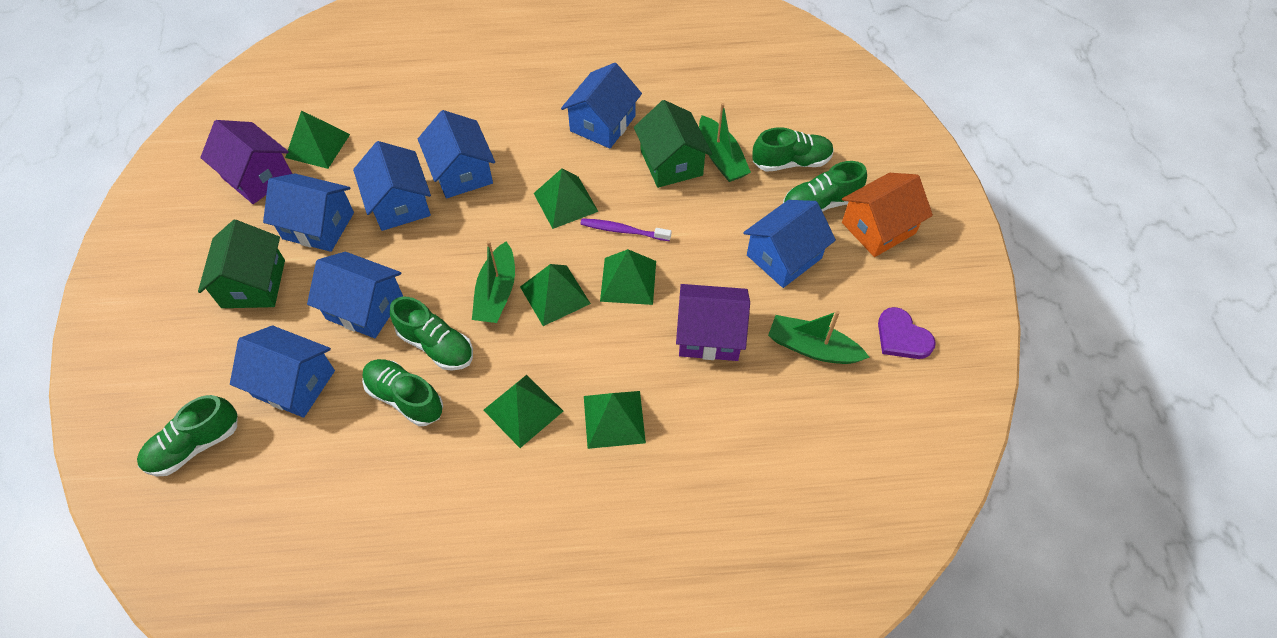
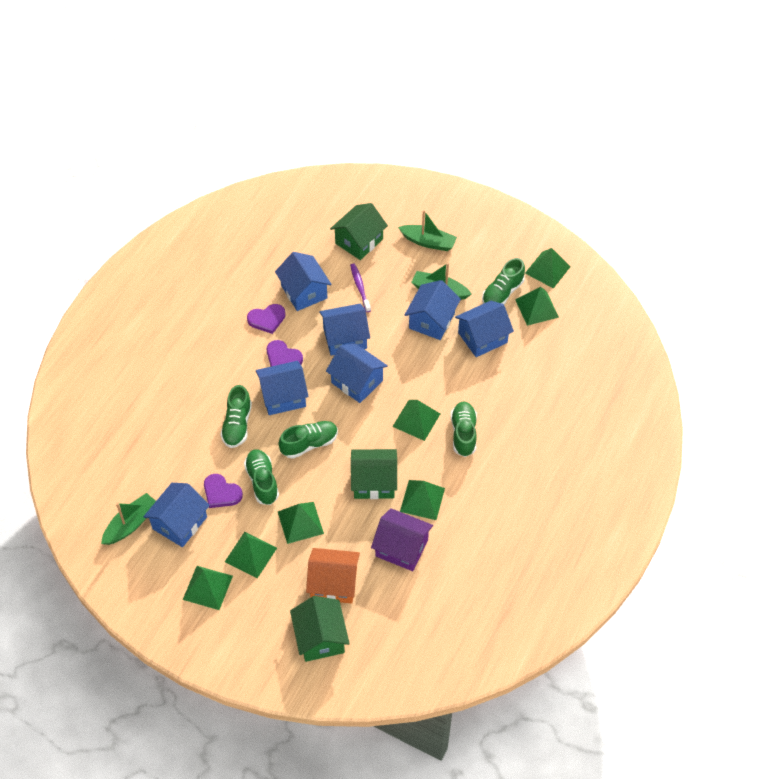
green house: 2 -> 3
green pyramid: 6 -> 7
purple heart: 1 -> 3
purple house: 2 -> 1

